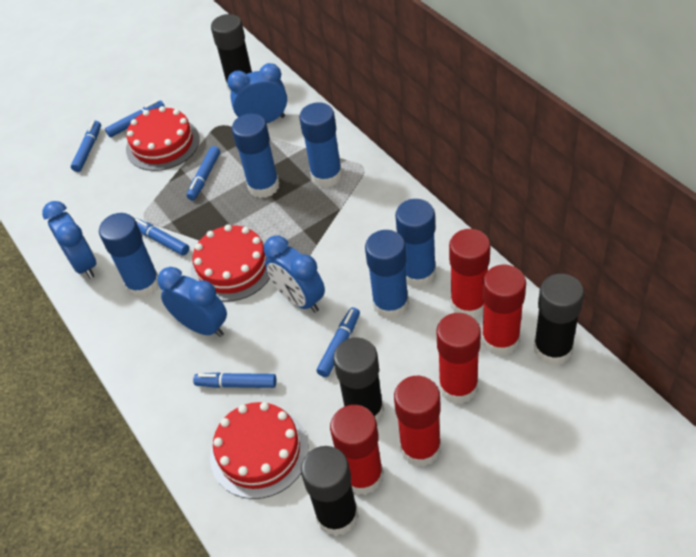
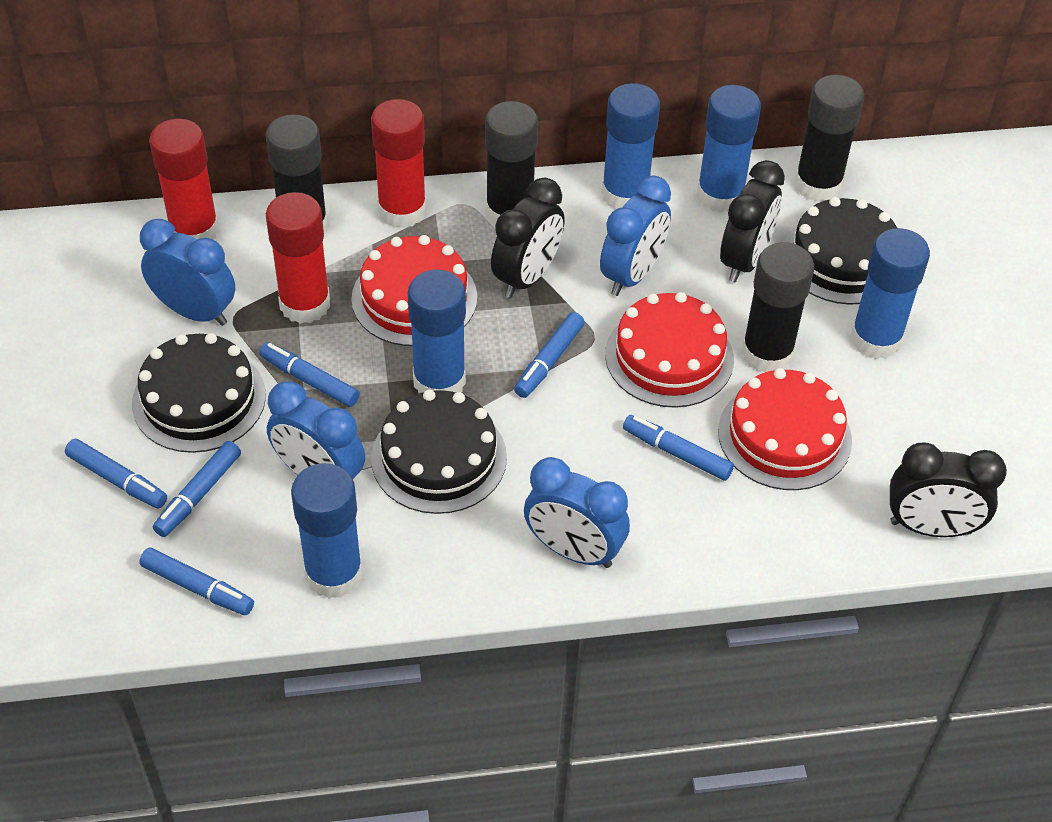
black cake: 0 -> 3
black clock: 0 -> 3
red glue stick: 5 -> 3

